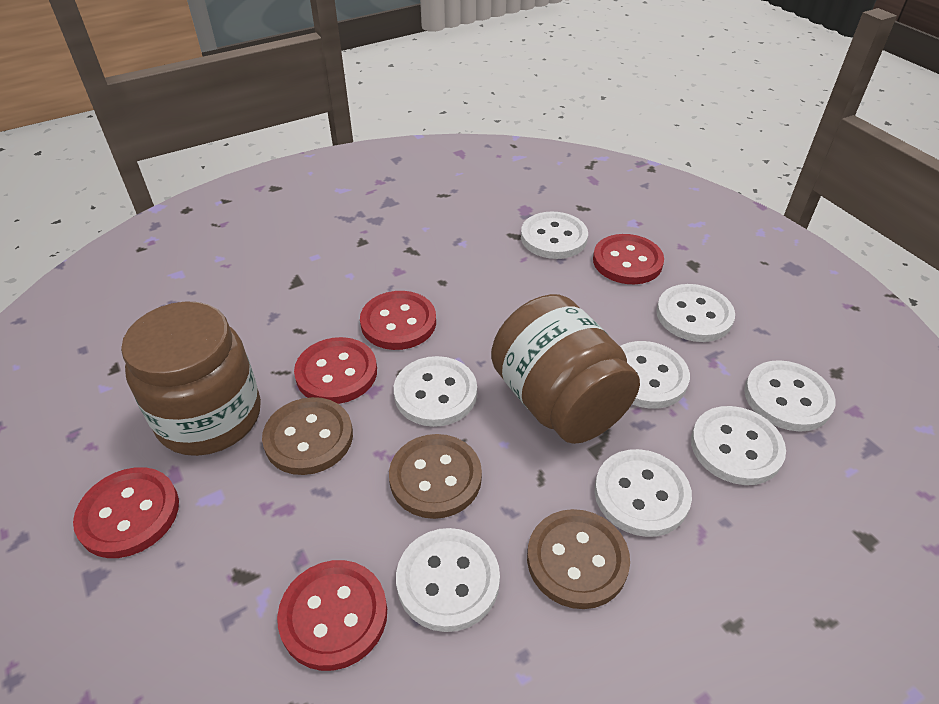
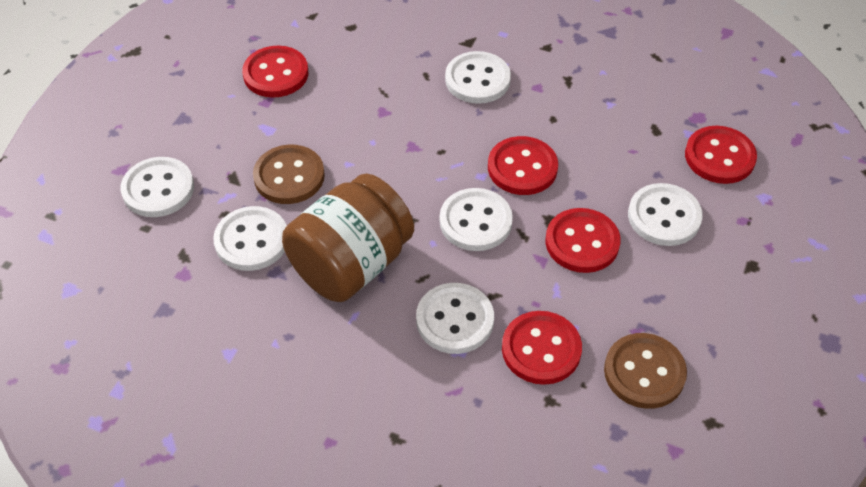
brown button: 3 -> 2
brown jar: 2 -> 1
white button: 8 -> 6

